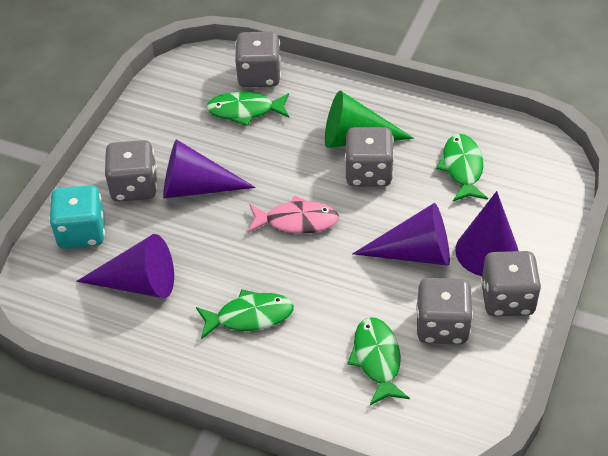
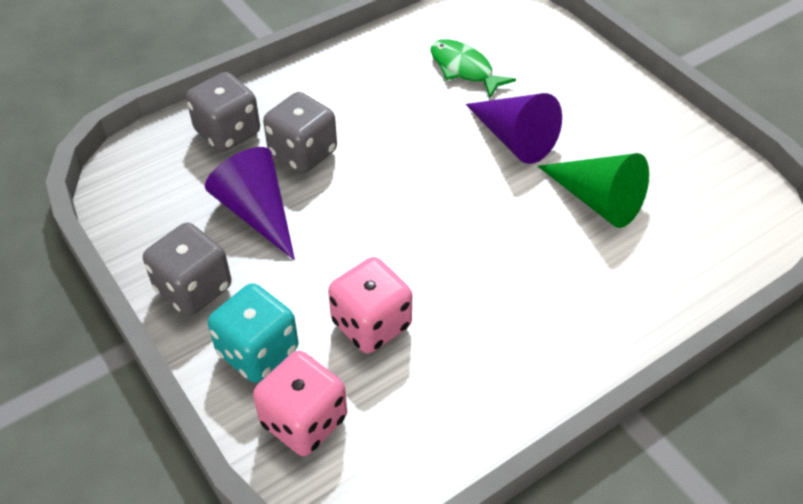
green fish: 4 -> 1
grey dice: 5 -> 3
pink dice: 0 -> 2
pink fish: 1 -> 0
purple cone: 4 -> 2

